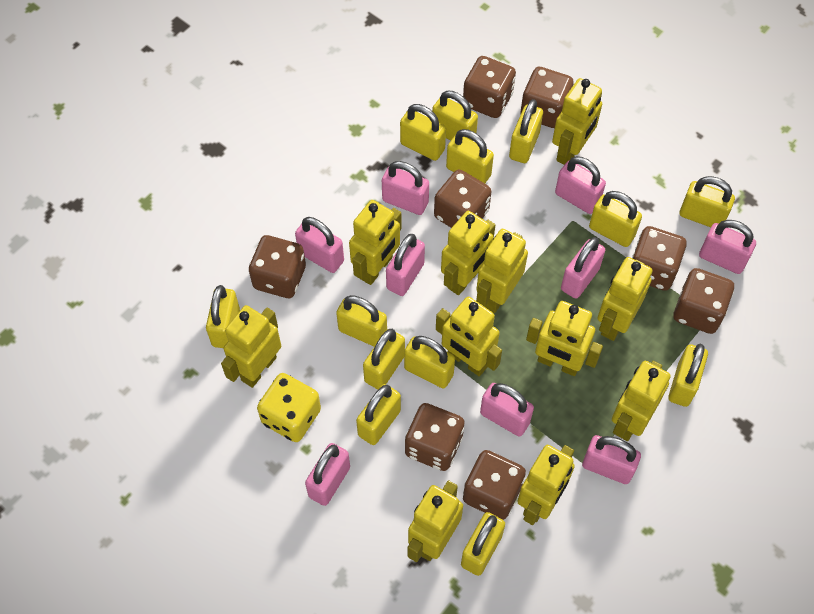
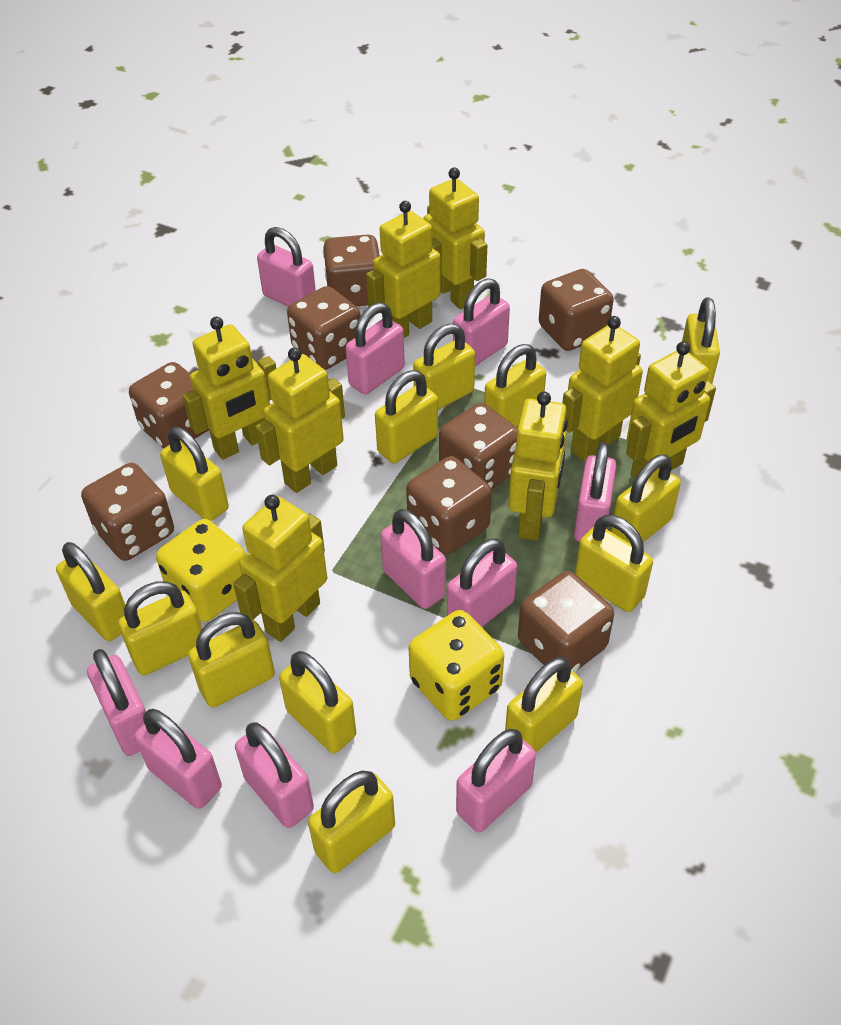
pink padlock: 9 -> 10
yellow dice: 1 -> 2
yellow robot: 11 -> 8

